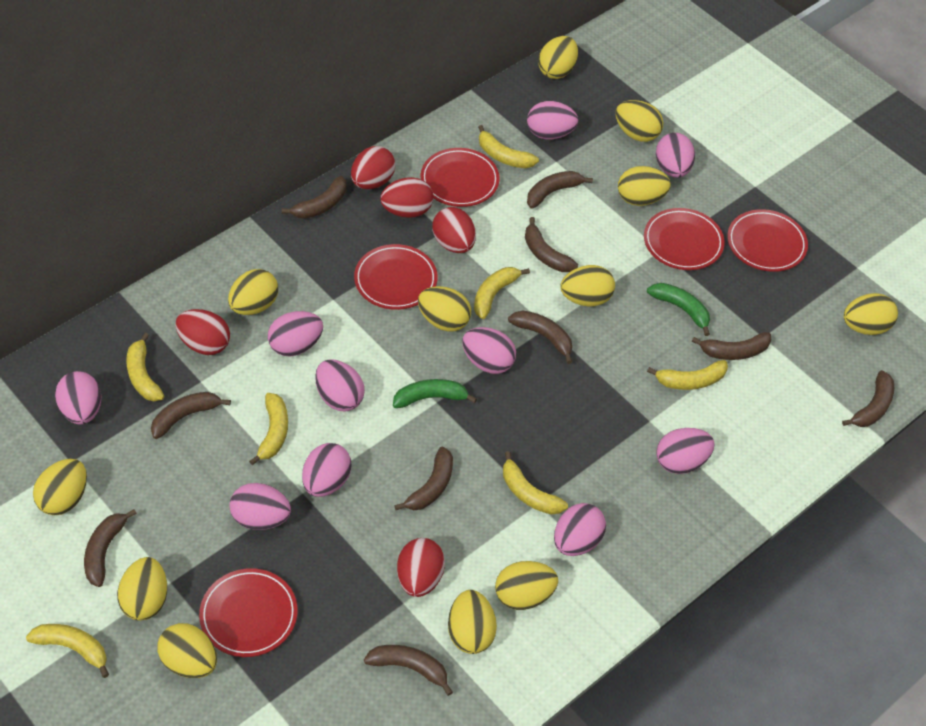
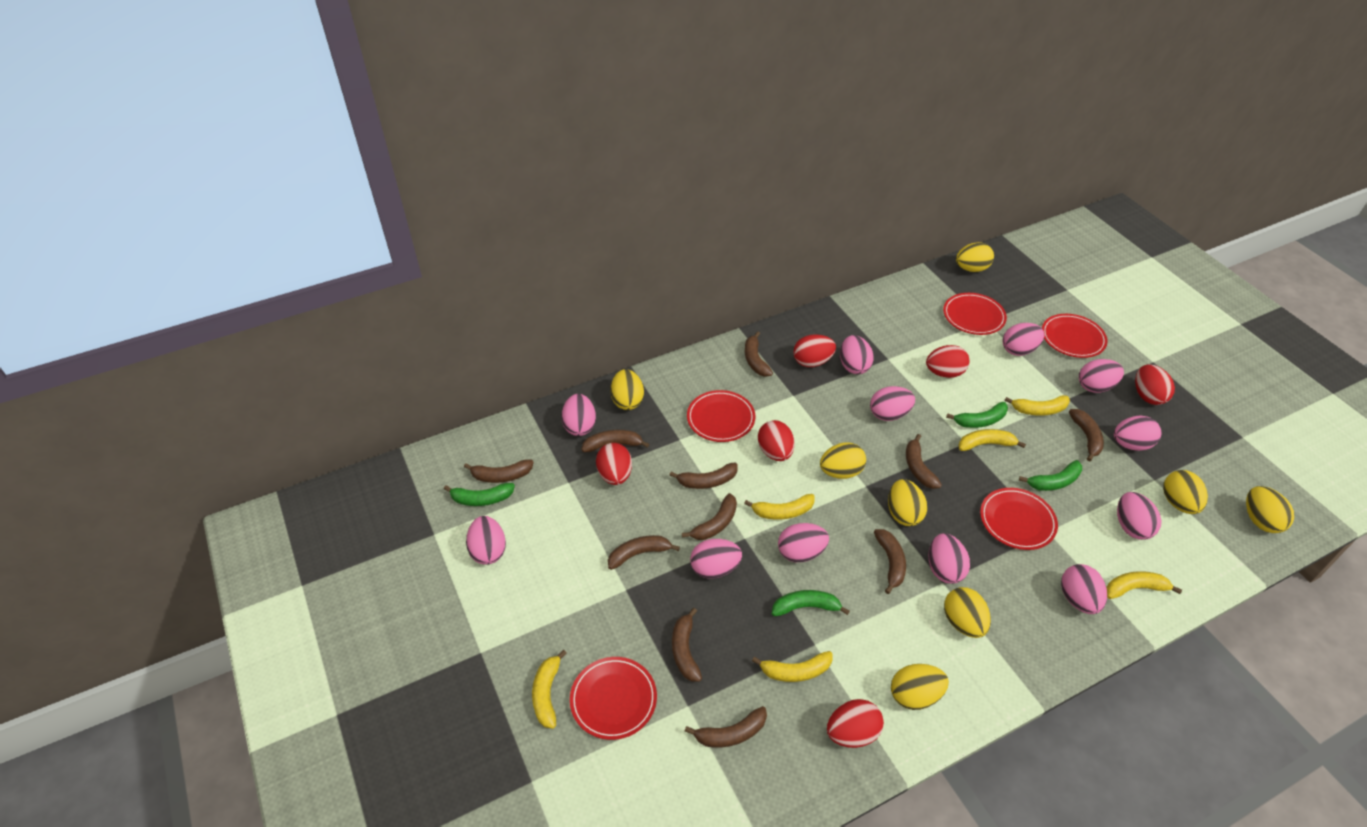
brown banana: 10 -> 11
green banana: 2 -> 4
pink egg: 10 -> 12
red egg: 5 -> 6
yellow banana: 7 -> 6
yellow egg: 12 -> 8

